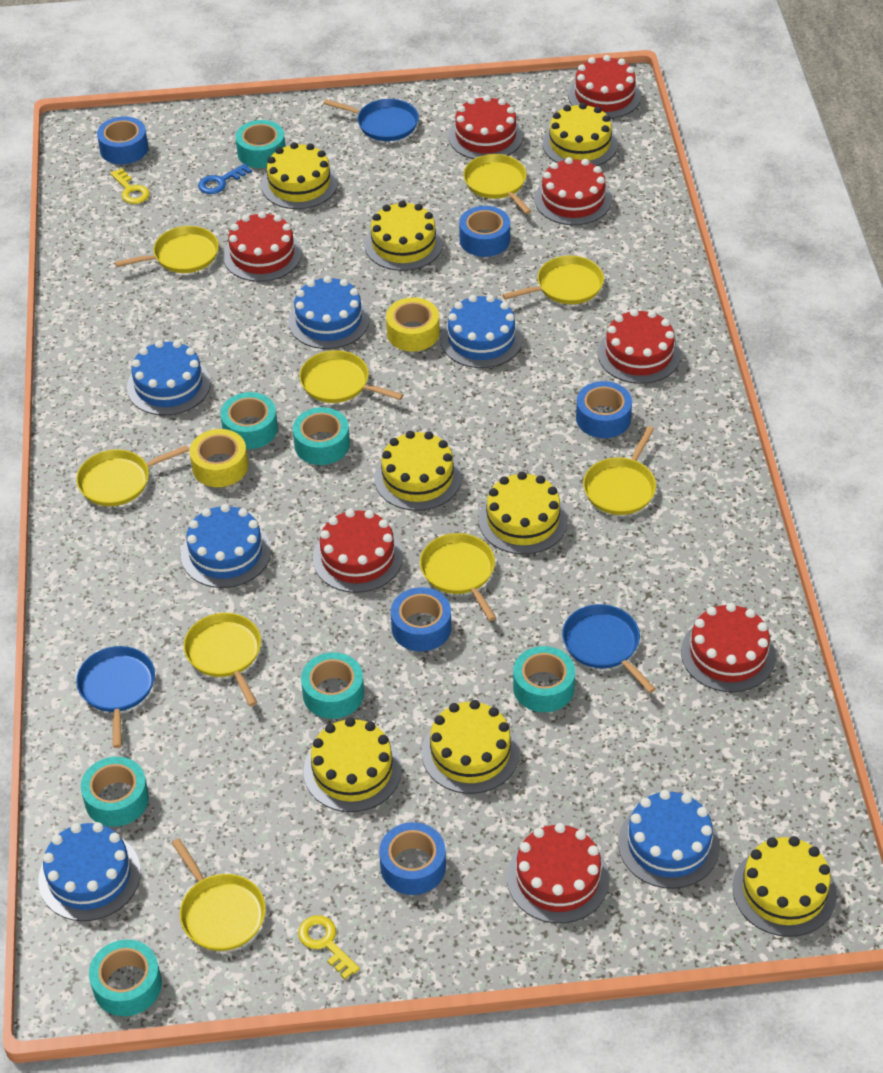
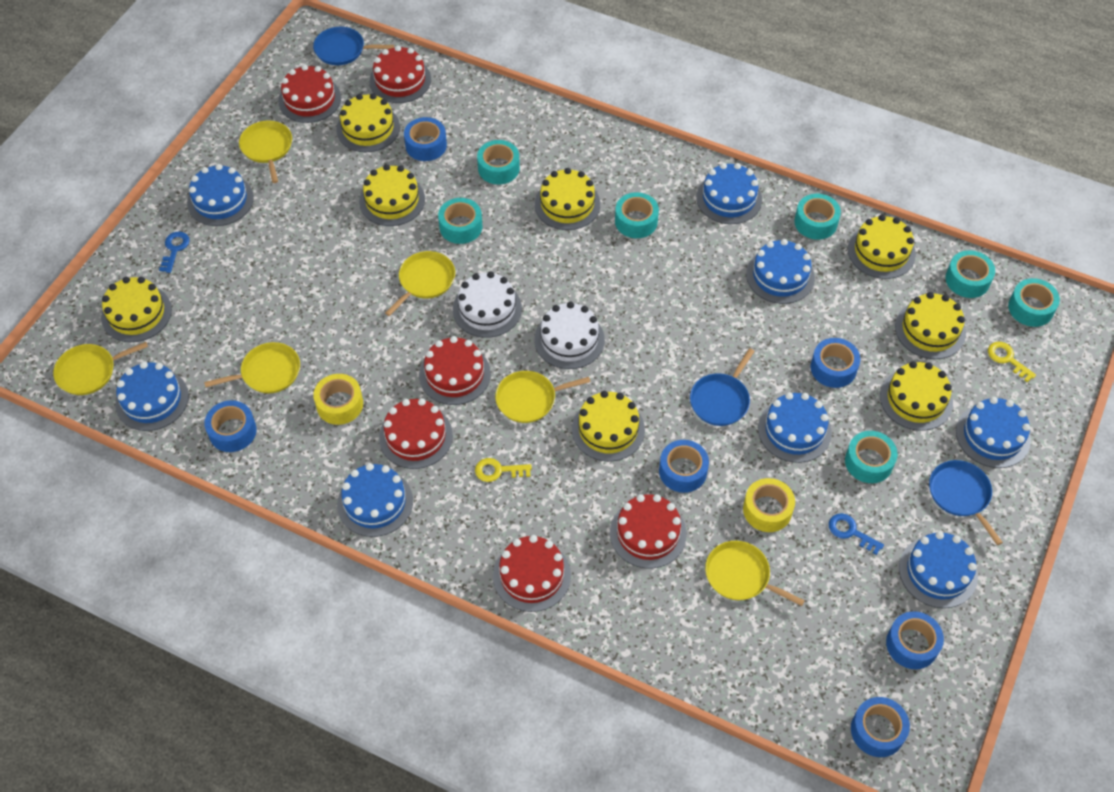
blue cake: 6 -> 8
blue key: 1 -> 2
blue tape: 5 -> 6
red cake: 8 -> 6
white cake: 0 -> 2
yellow pan: 9 -> 6

